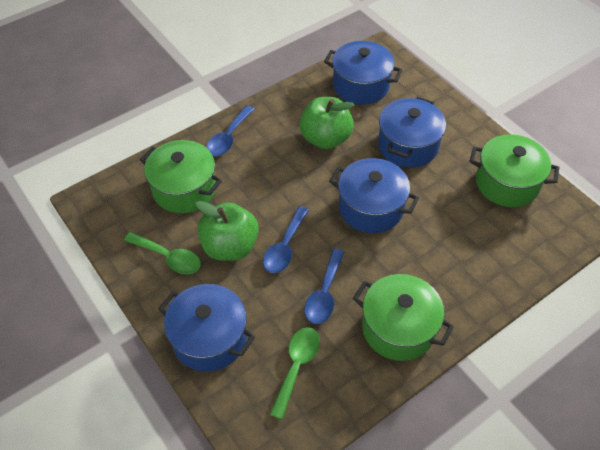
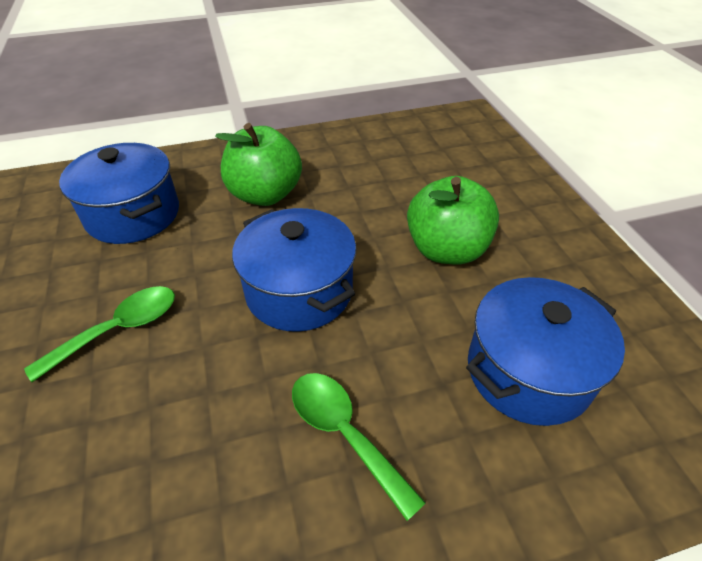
blue pot: 4 -> 3
blue spoon: 3 -> 0
green pot: 3 -> 0

